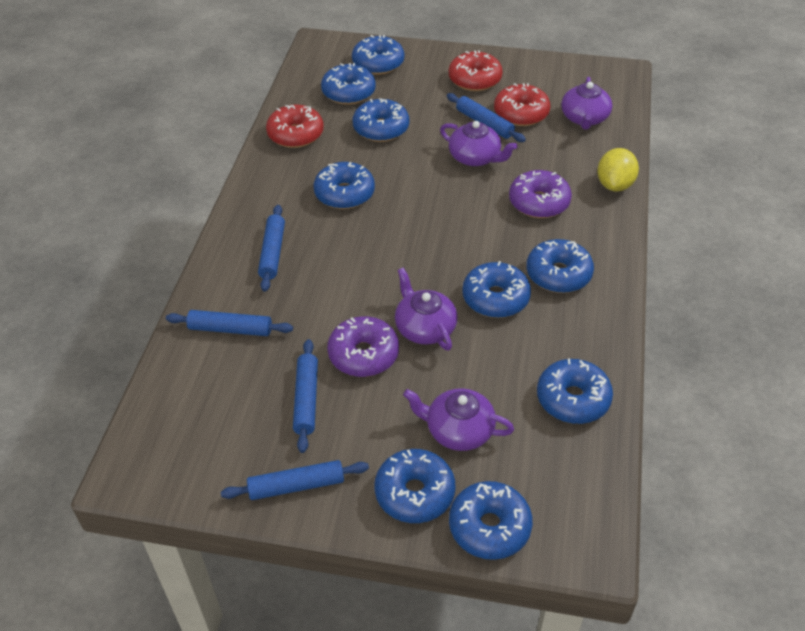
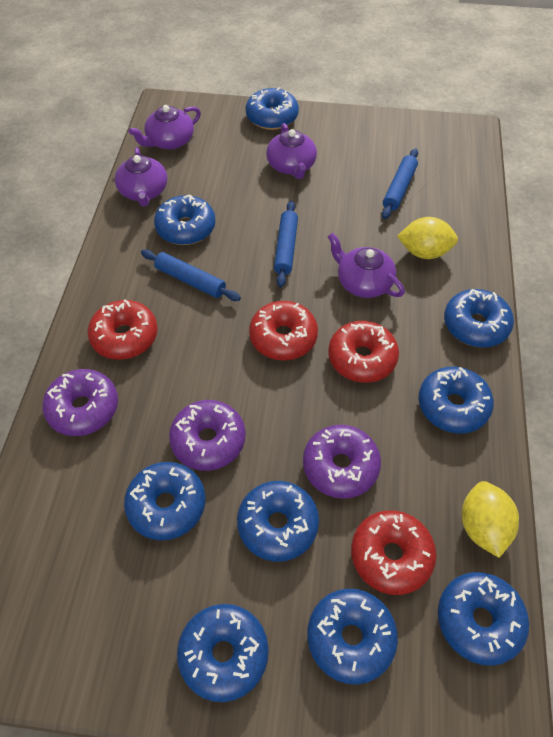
blue rolling pin: 5 -> 3
purple donut: 2 -> 3
red donut: 3 -> 4
yellow lemon: 1 -> 2

